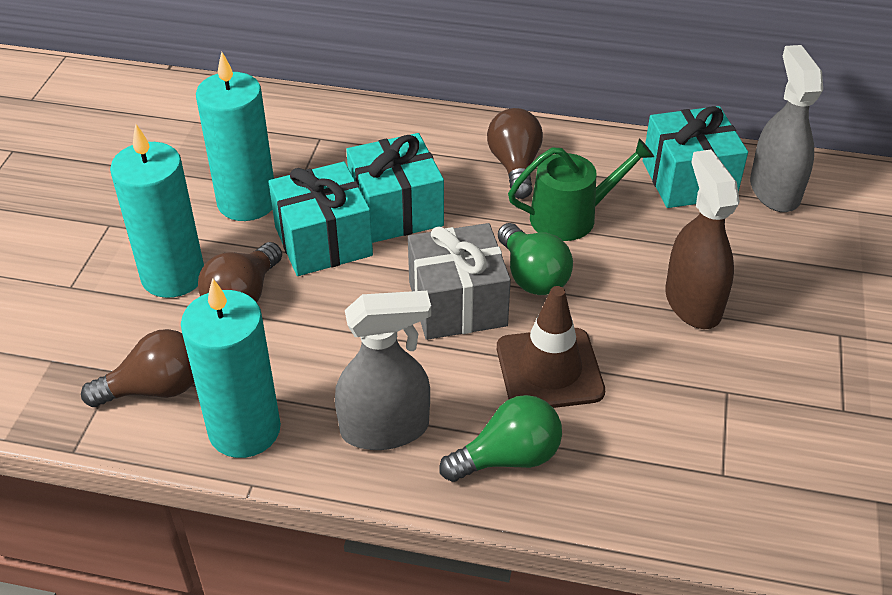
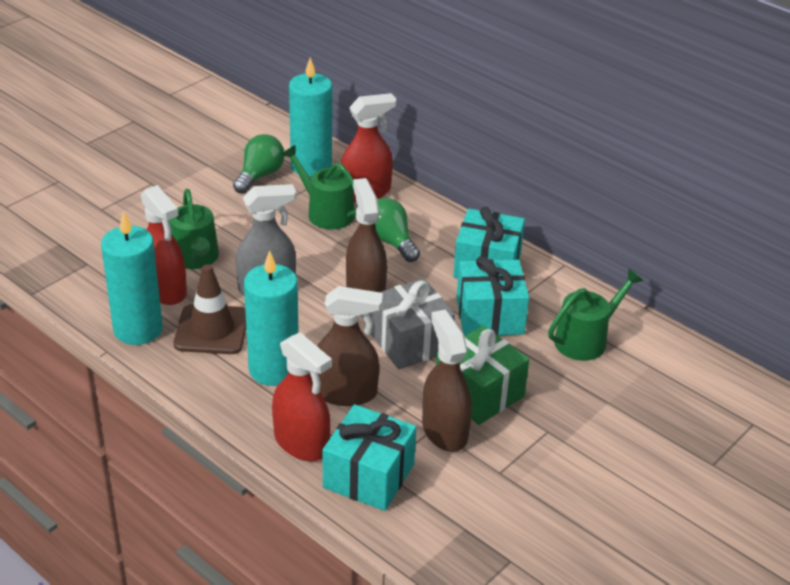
brown light bulb: 3 -> 0
brown spray bottle: 1 -> 3
green gift: 0 -> 1
green watering can: 1 -> 3
grey spray bottle: 2 -> 1
red spray bottle: 0 -> 3

